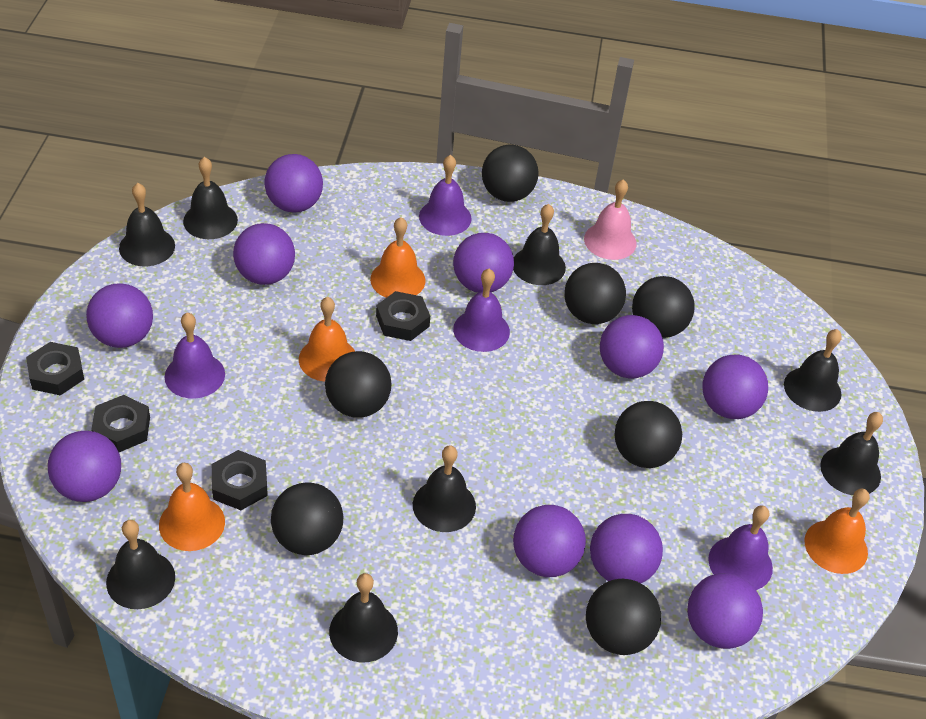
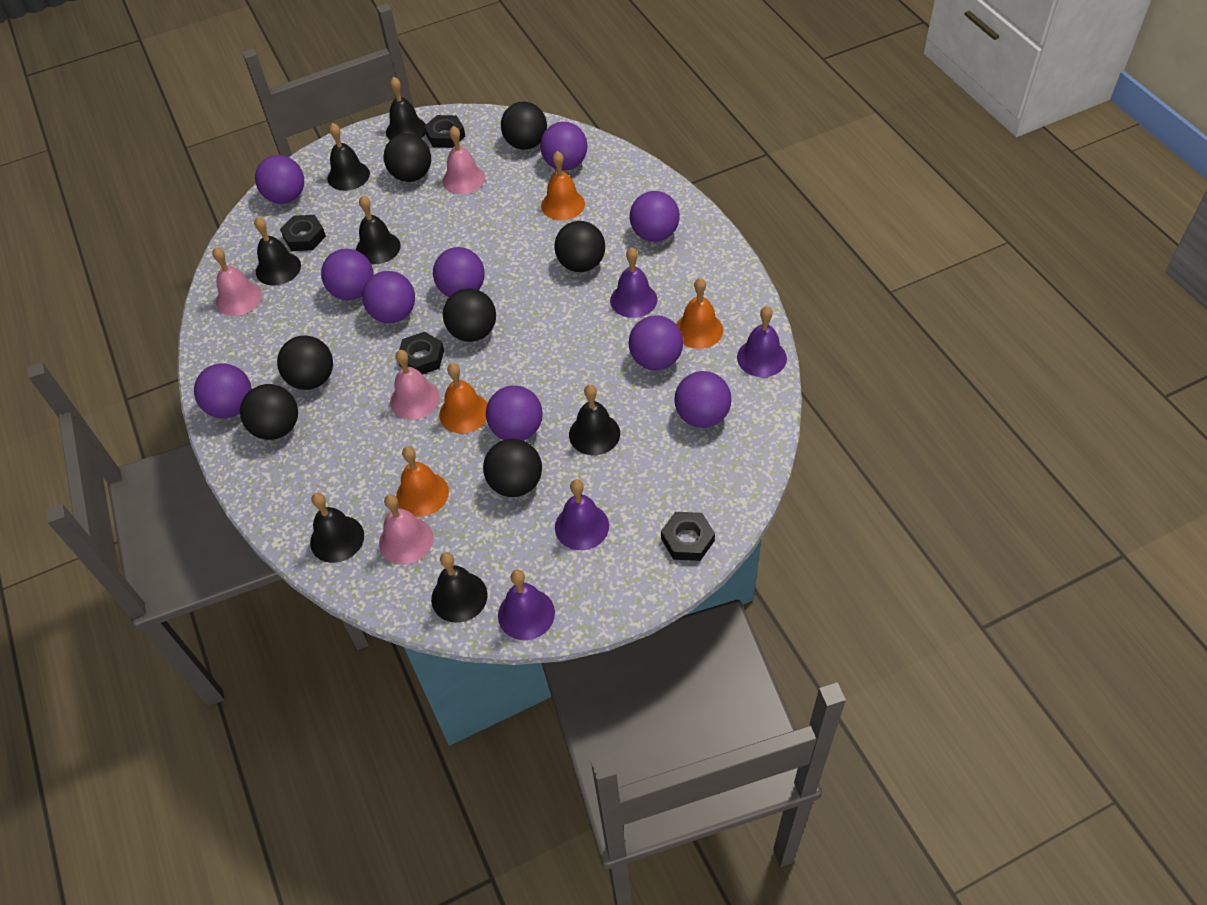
black bell: 8 -> 7
pink bell: 1 -> 4

